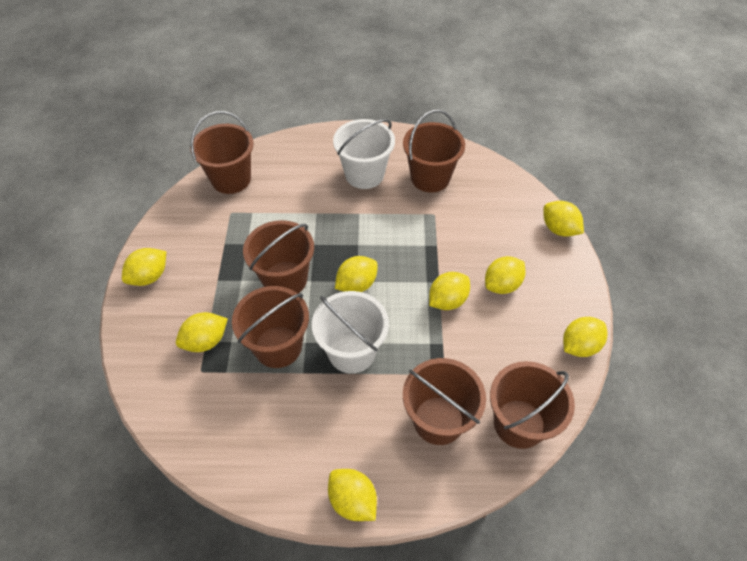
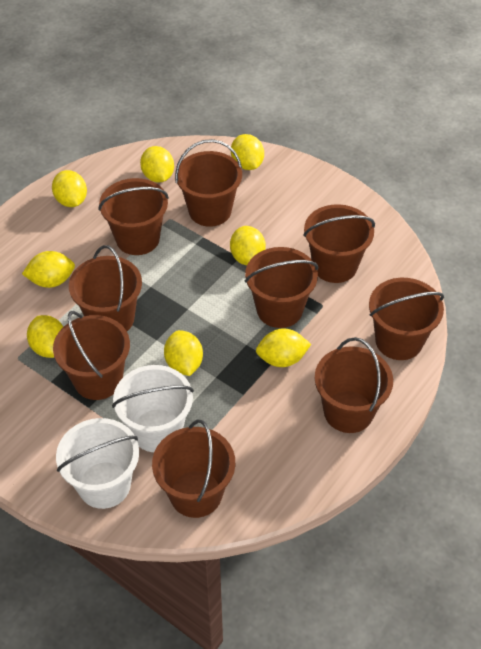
brown bucket: 6 -> 9

